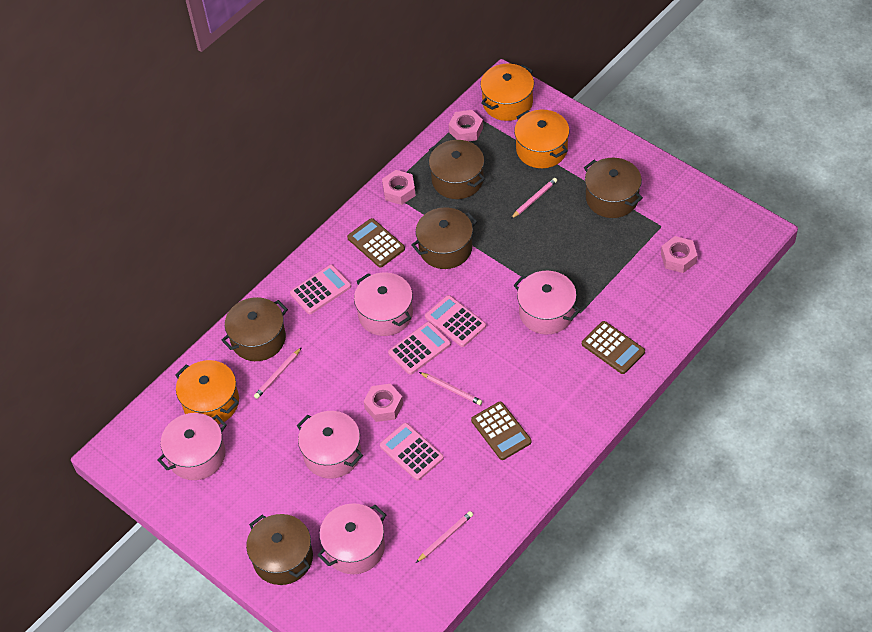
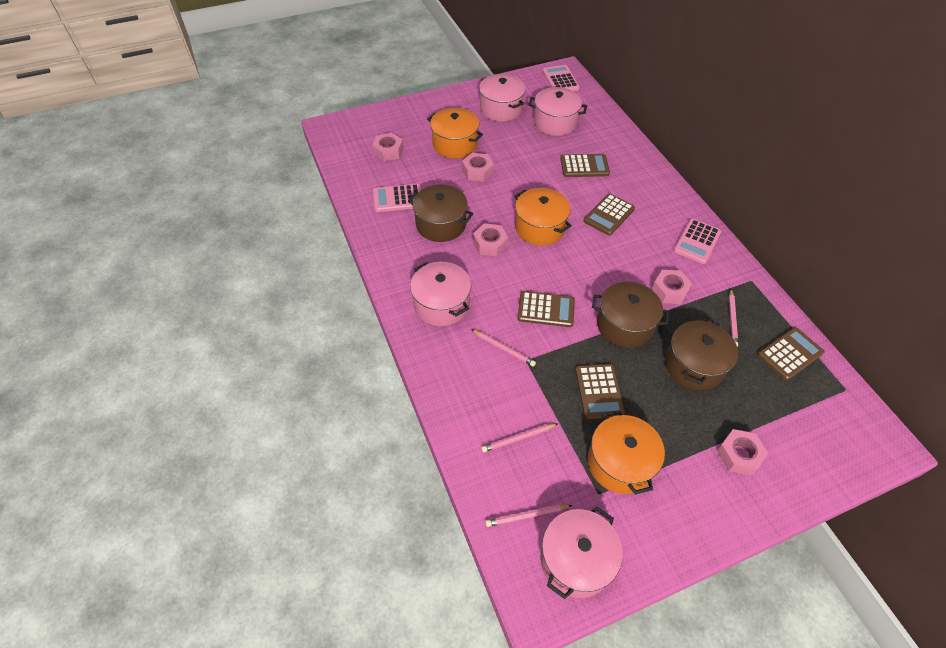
brown calculator: 3 -> 5
brown pot: 5 -> 3
pink calculator: 4 -> 3
pink nut: 4 -> 5
pink pot: 5 -> 4

